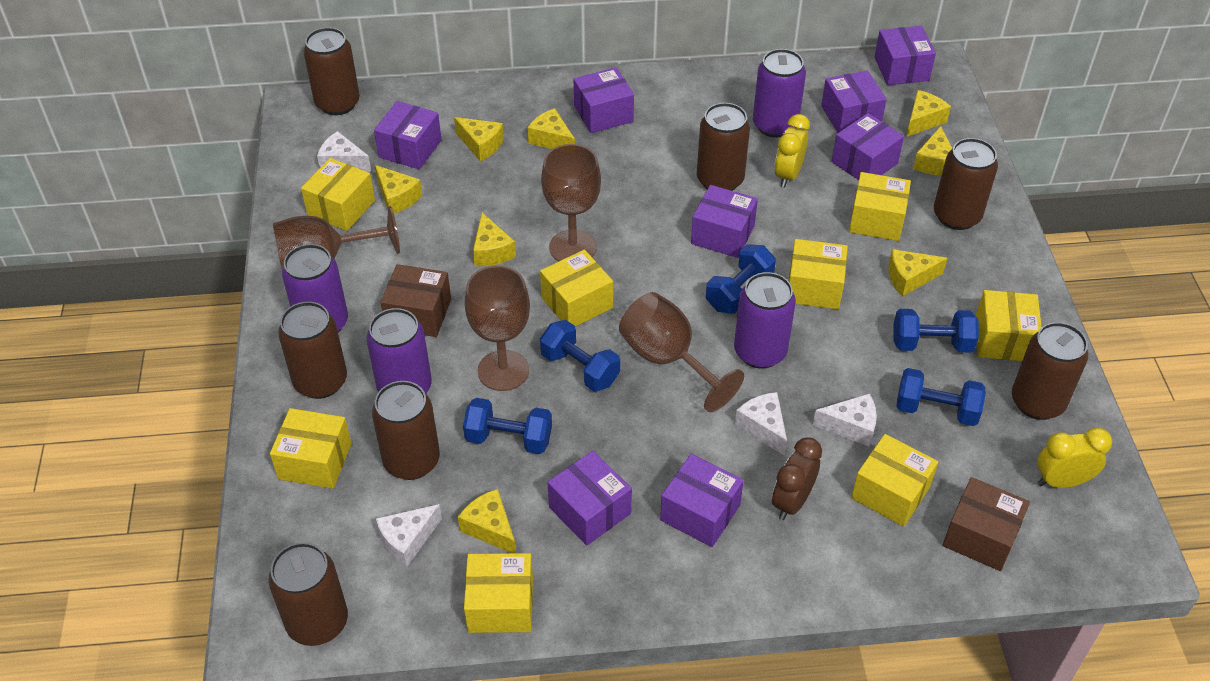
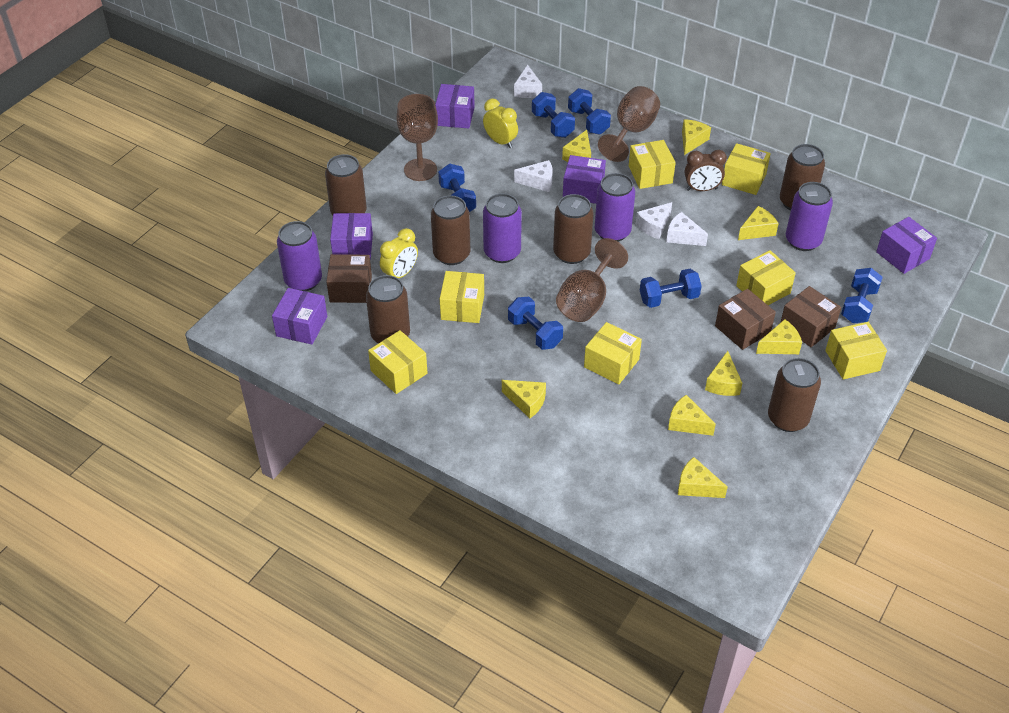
blue dumbbell: 5 -> 6
brown box: 2 -> 3
brown can: 7 -> 6
brown goblet: 4 -> 3
purple box: 8 -> 5
yellow box: 8 -> 7

